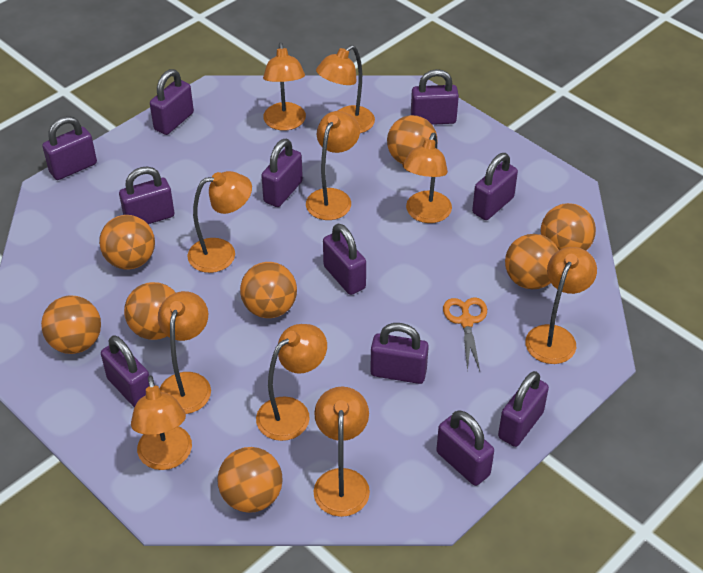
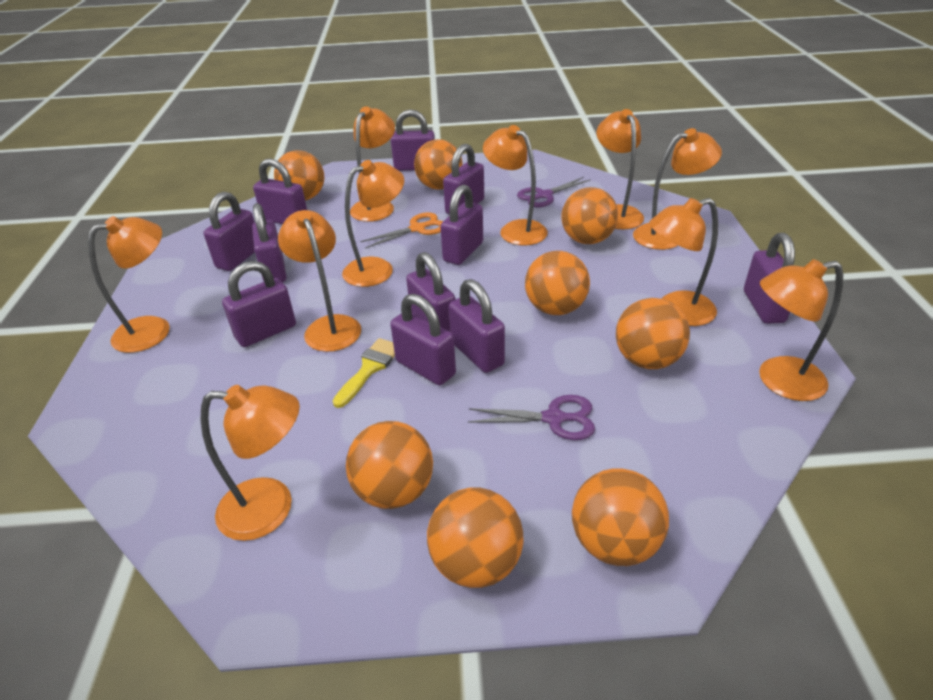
purple scissors: 0 -> 2
yellow brush: 0 -> 1

